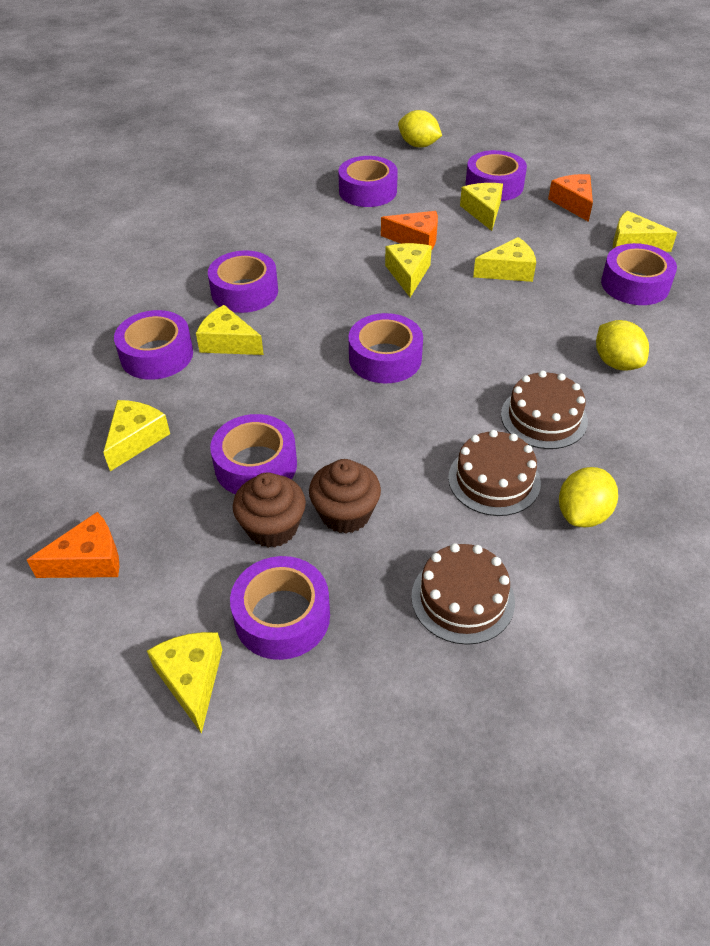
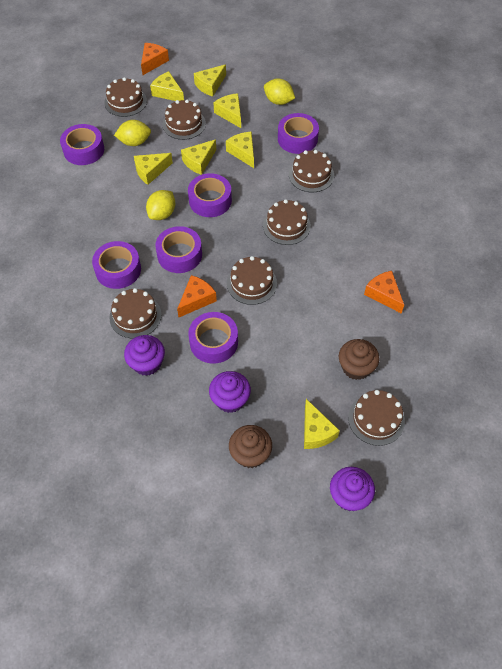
brown cake: 3 -> 7
purple cupcake: 0 -> 3
purple tape: 8 -> 6

